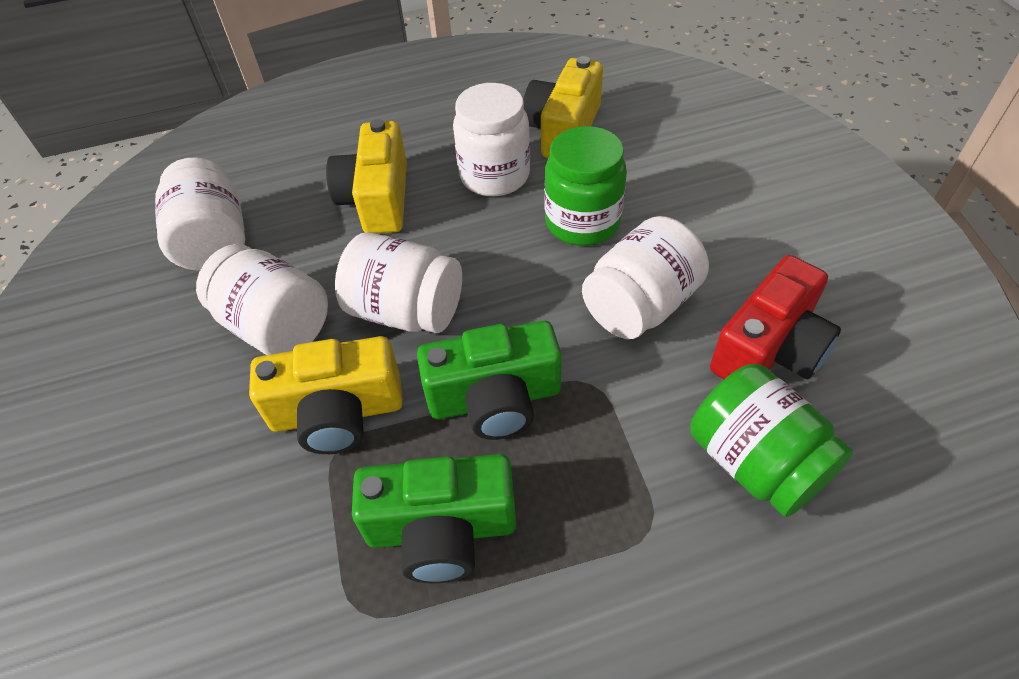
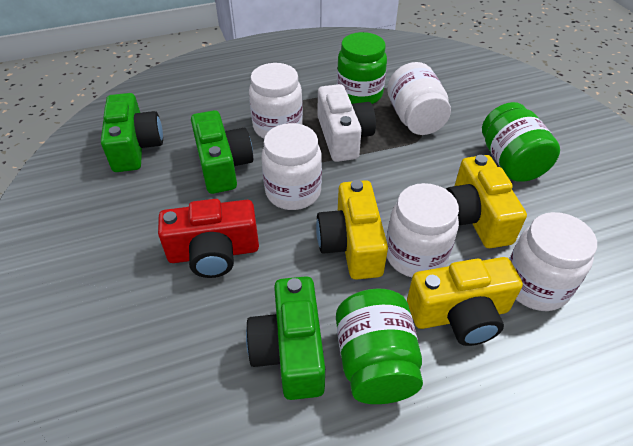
green camera: 2 -> 3
green jar: 2 -> 3
white camera: 0 -> 1

